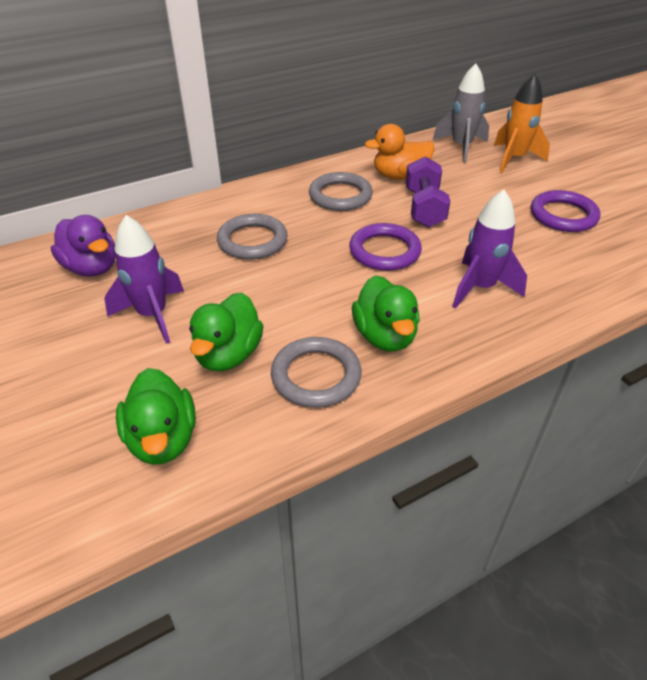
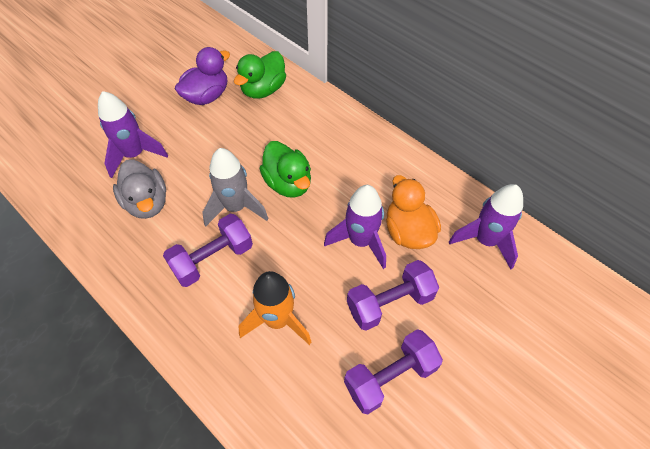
green duck: 3 -> 2
grey duck: 0 -> 1
grey ring: 3 -> 0
purple dumbbell: 1 -> 3
purple ring: 2 -> 0
purple rocket: 2 -> 3

